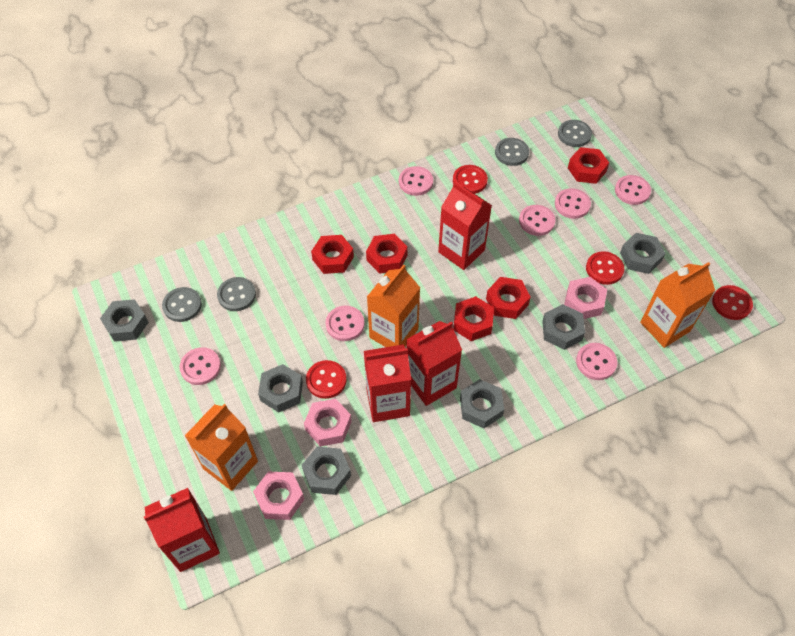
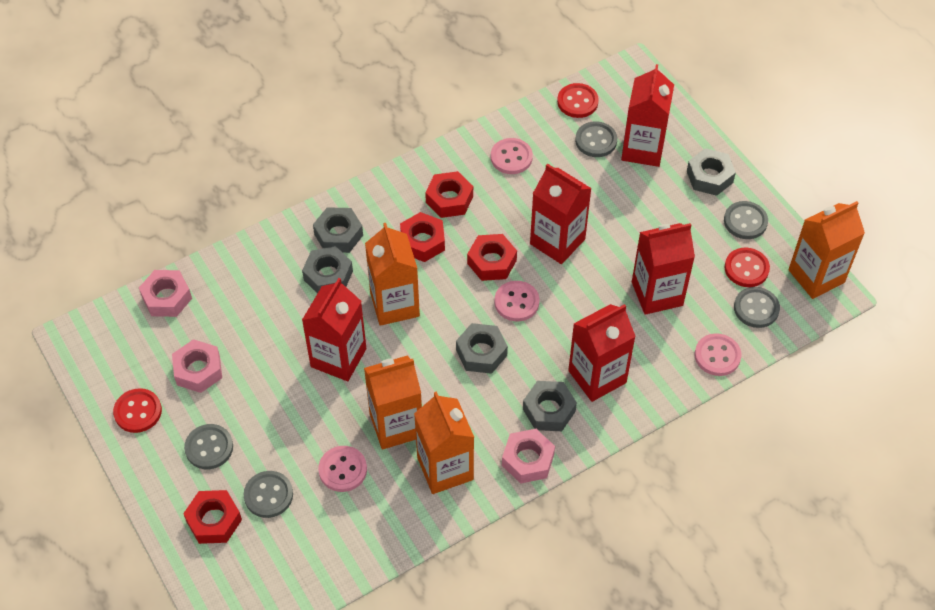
grey button: 4 -> 5
grey nut: 6 -> 5
orange carton: 3 -> 4
pink button: 7 -> 4
red button: 4 -> 3
red carton: 4 -> 5
red nut: 5 -> 4

